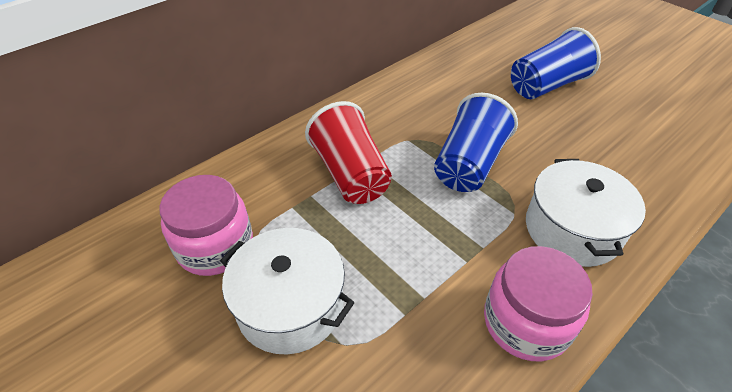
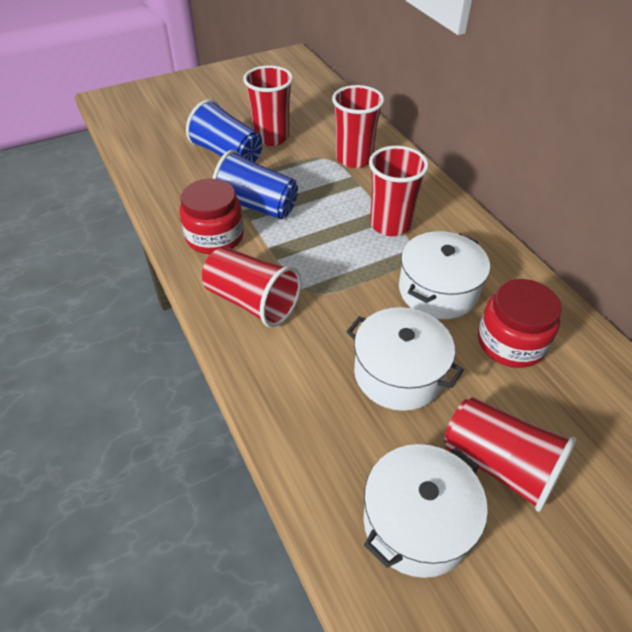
pink jar: 2 -> 0
red cup: 1 -> 5
red jar: 0 -> 2
white pot: 2 -> 3

